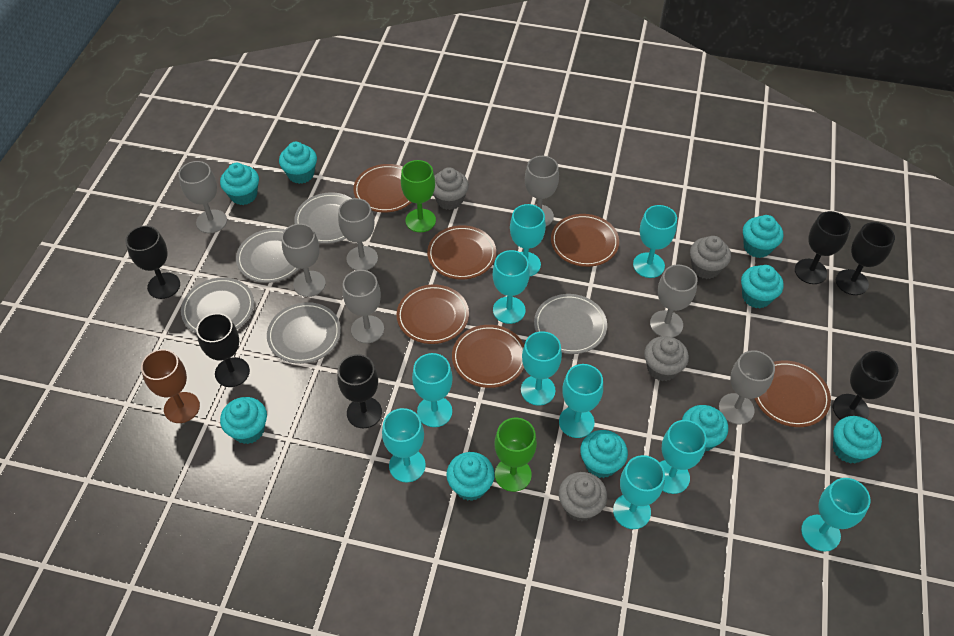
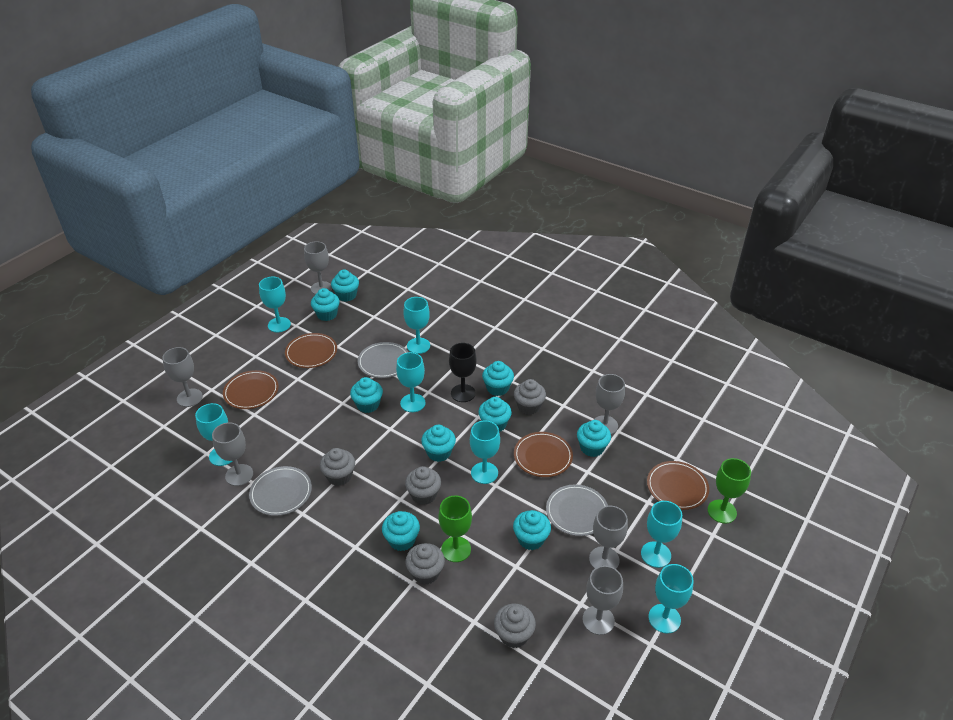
black goblet: 6 -> 1
brown goblet: 1 -> 0
brown plate: 6 -> 4
grey cupcake: 4 -> 5
grey goblet: 7 -> 6
grey plate: 5 -> 3
turquoise goblet: 10 -> 7

